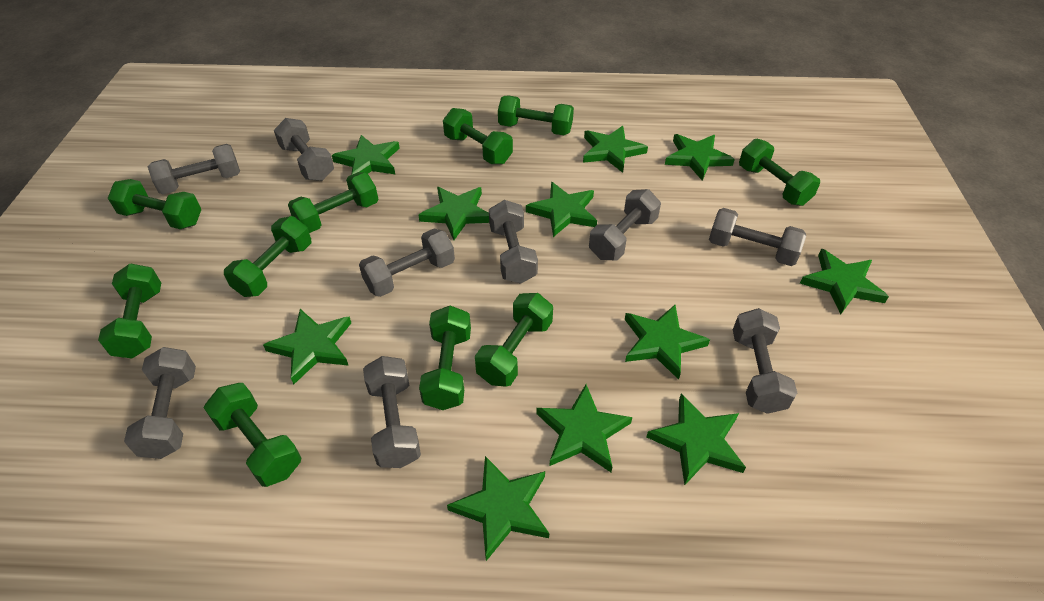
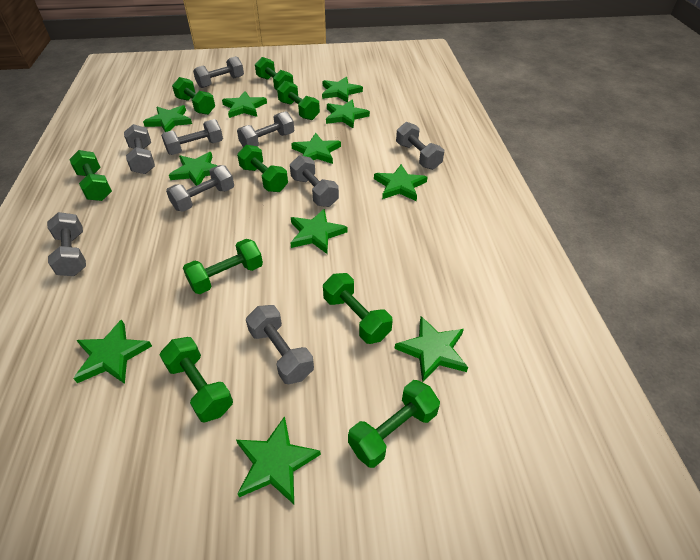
green dumbbell: 10 -> 9

